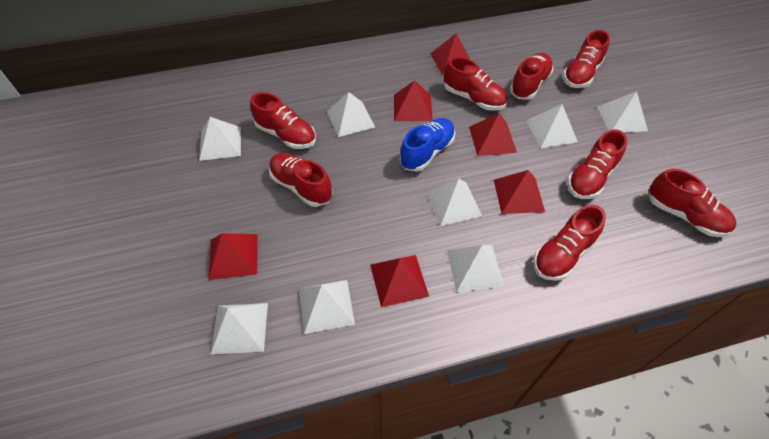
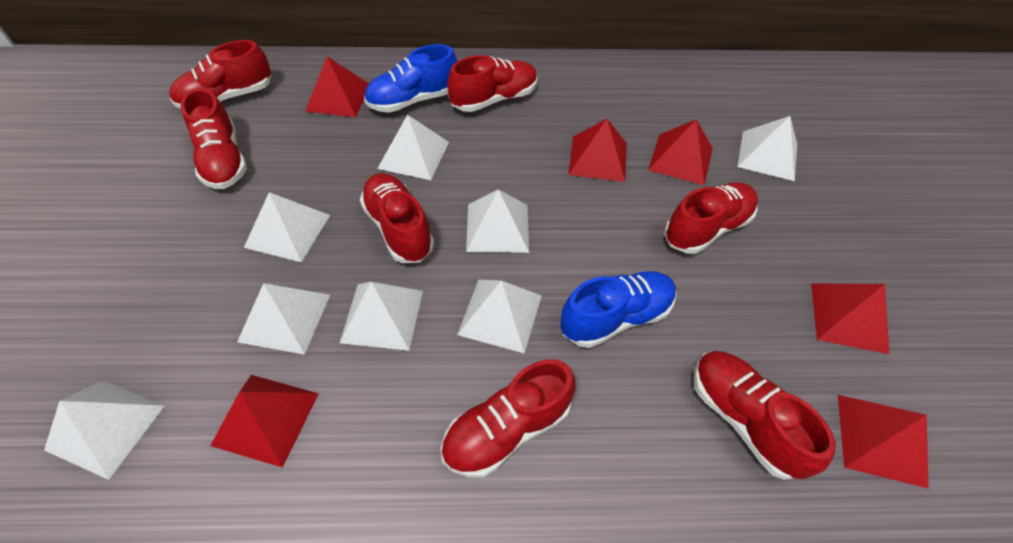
blue shoe: 1 -> 2
red shoe: 8 -> 7

